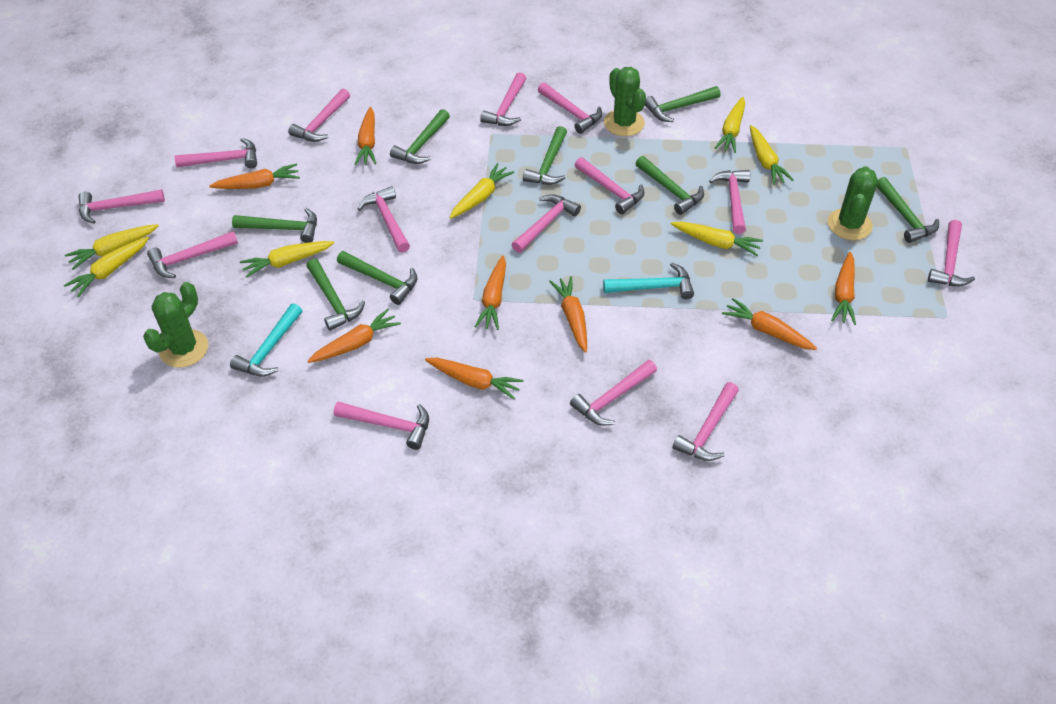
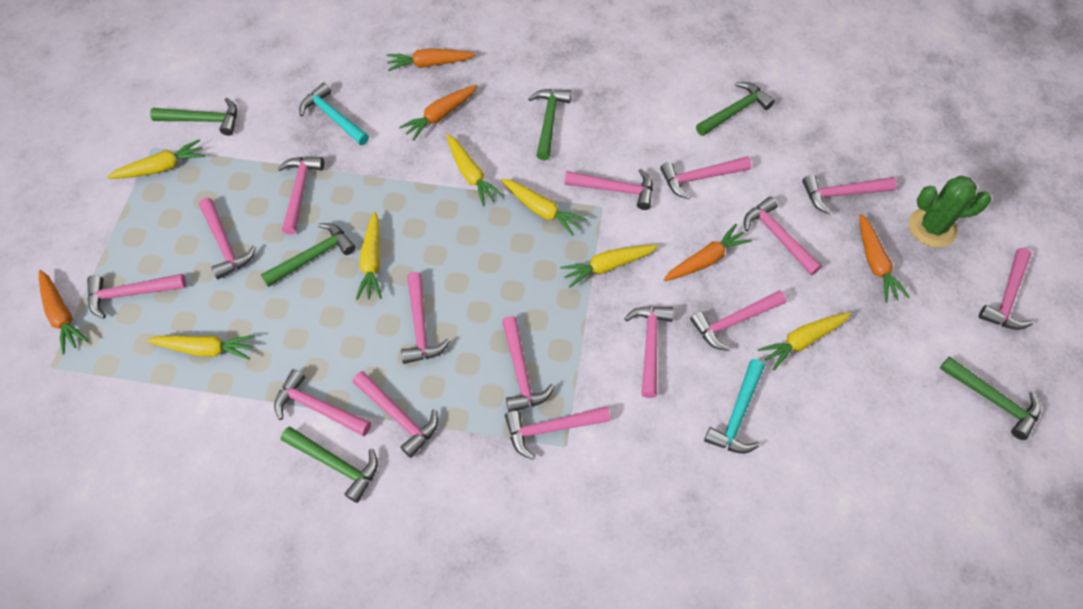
green cactus: 3 -> 1
green hammer: 8 -> 6
orange carrot: 8 -> 5
pink hammer: 14 -> 15

